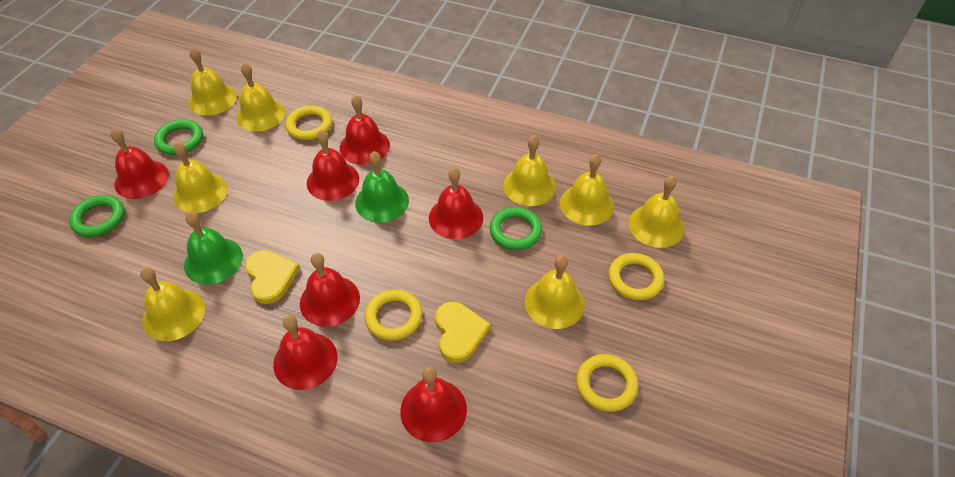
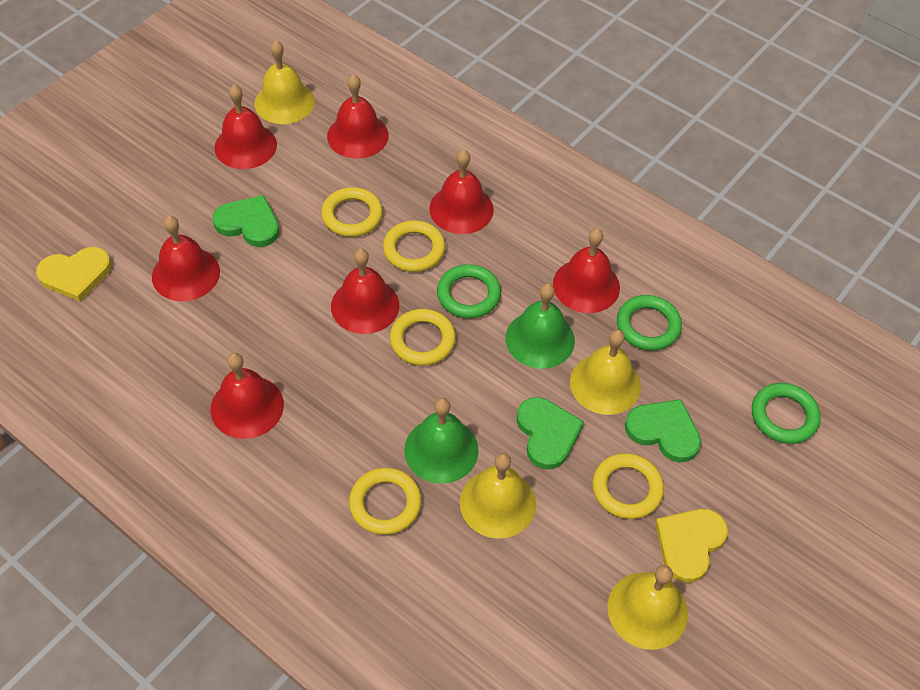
green heart: 0 -> 3
yellow bell: 8 -> 4
yellow ring: 4 -> 5

